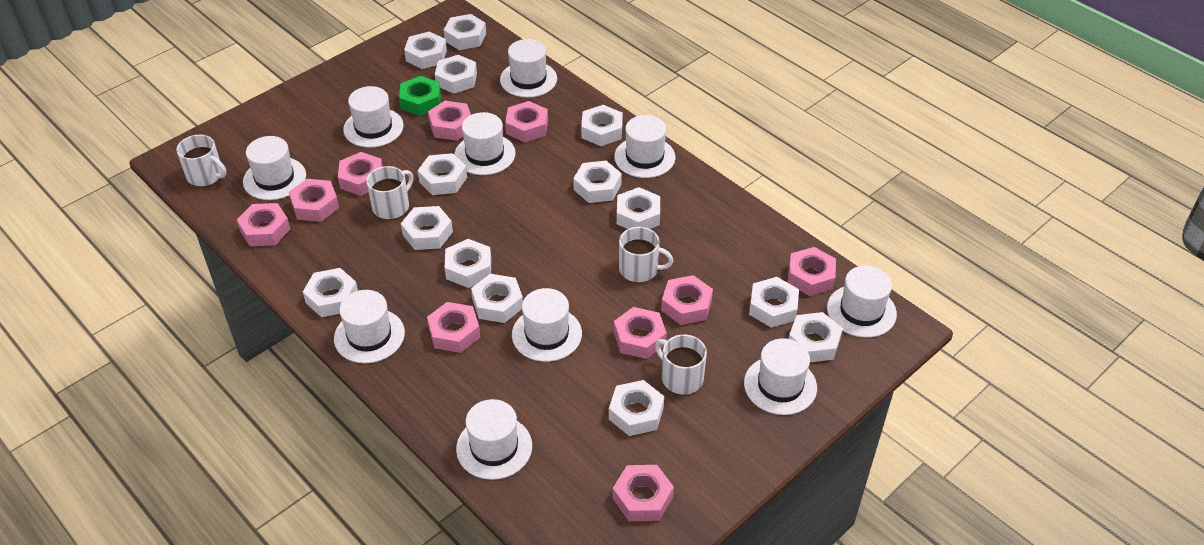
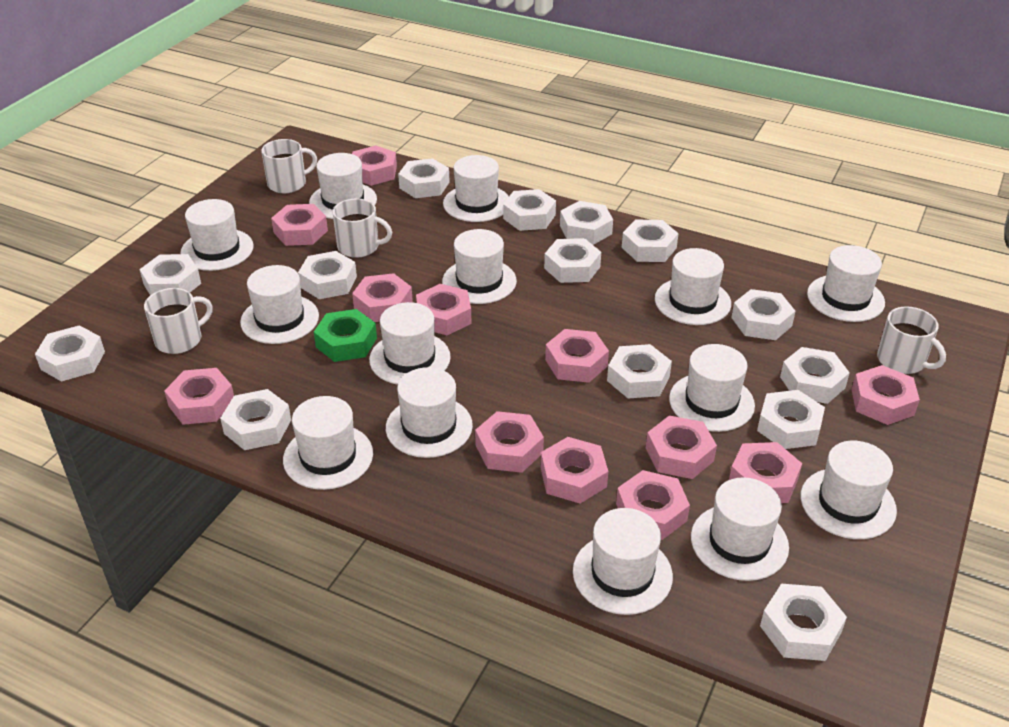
pink nut: 10 -> 12
white hat: 10 -> 14

